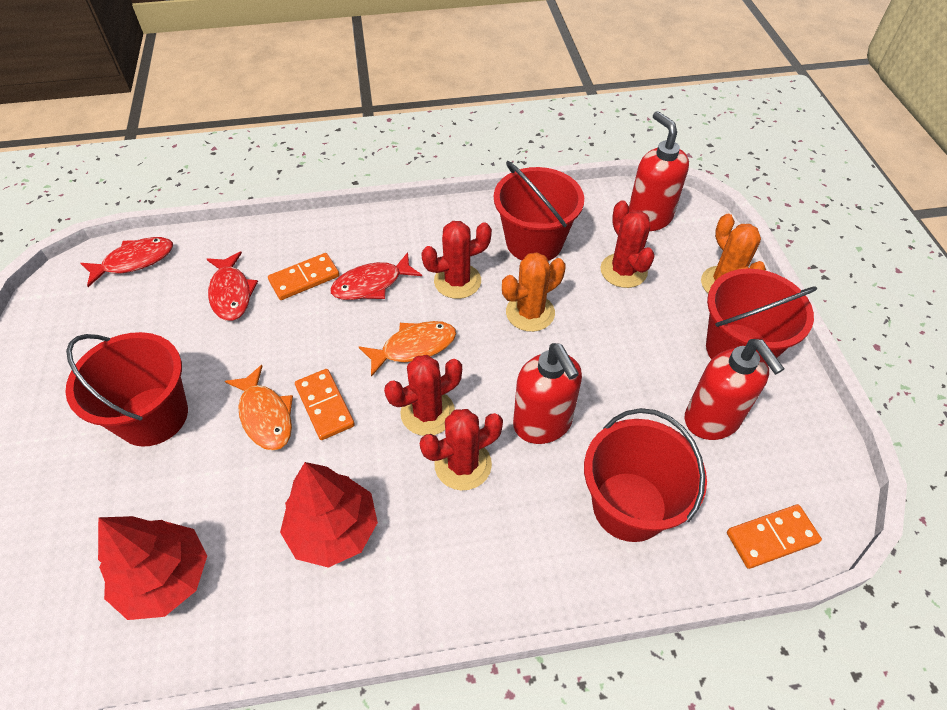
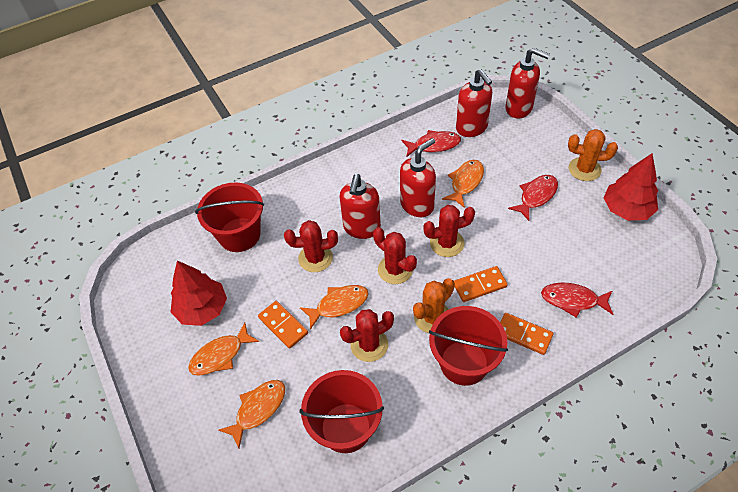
orange fish: 2 -> 4
red bucket: 4 -> 3
red soap dispenser: 3 -> 4

